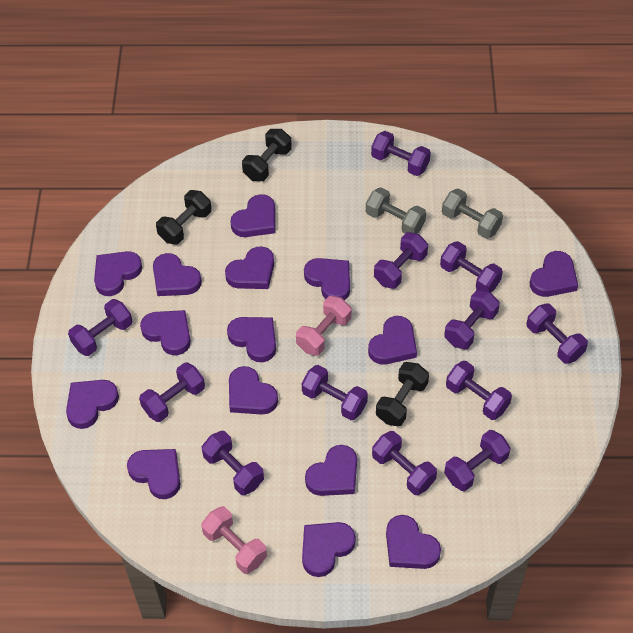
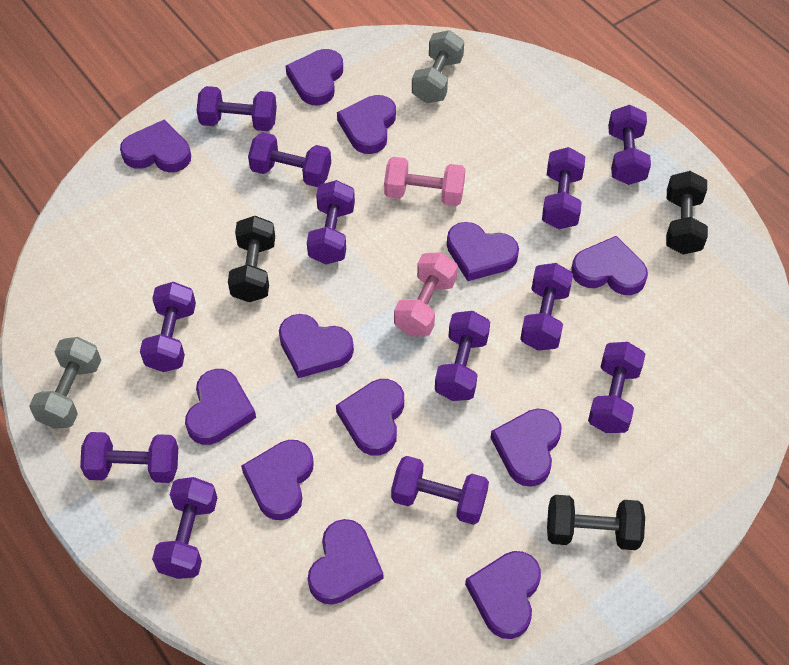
purple heart: 15 -> 12

